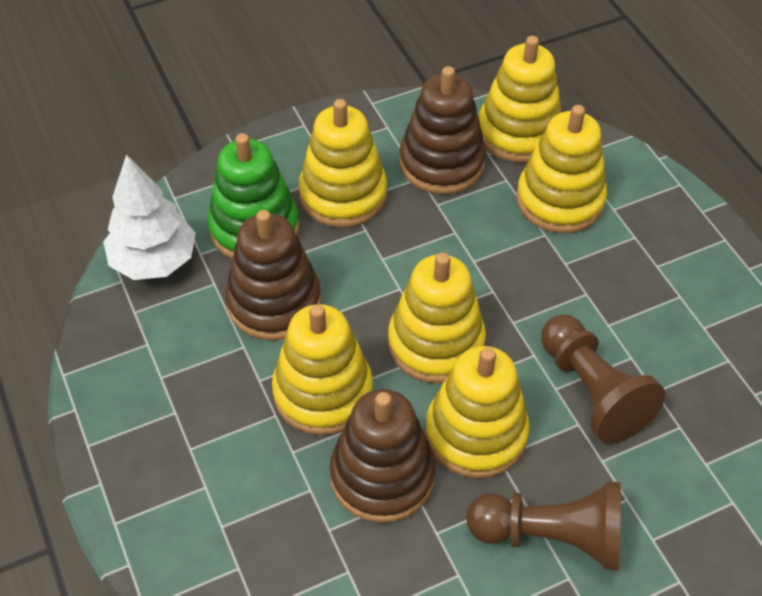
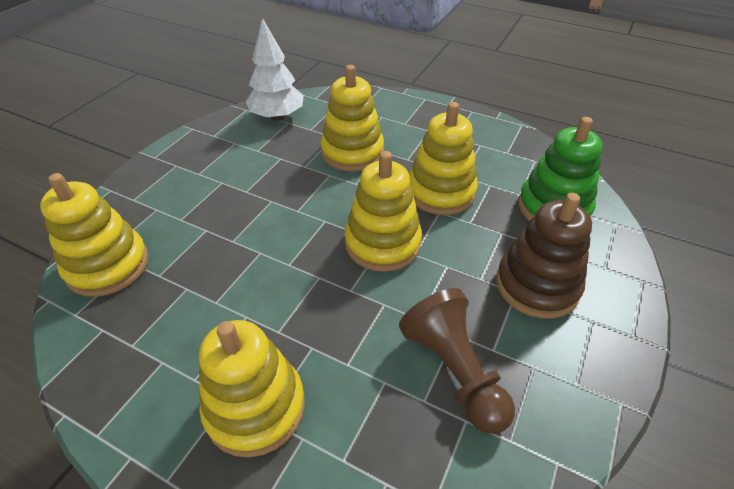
brown pawn: 2 -> 1
brown stacking toy: 3 -> 1
yellow stacking toy: 6 -> 5

